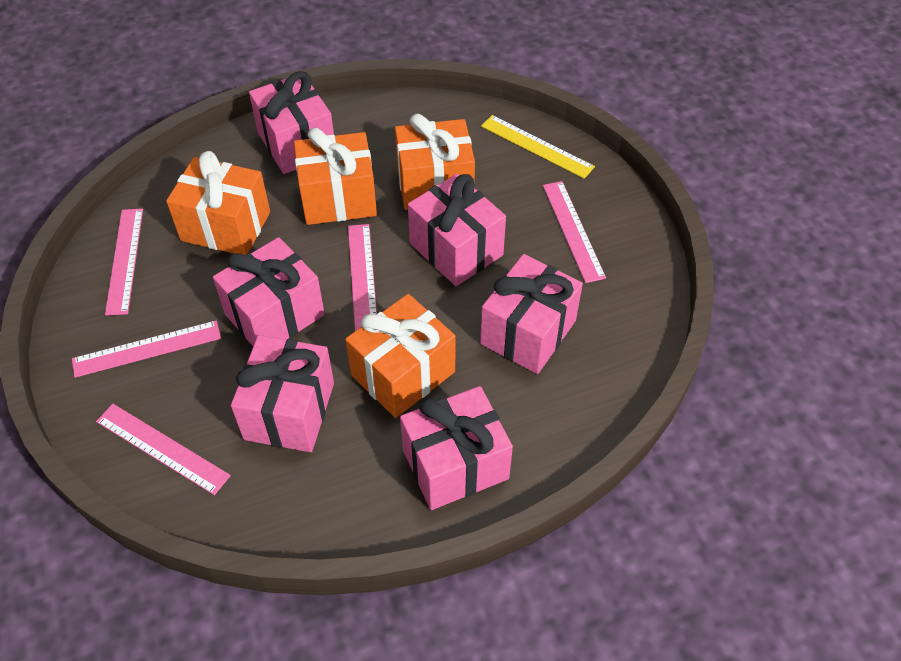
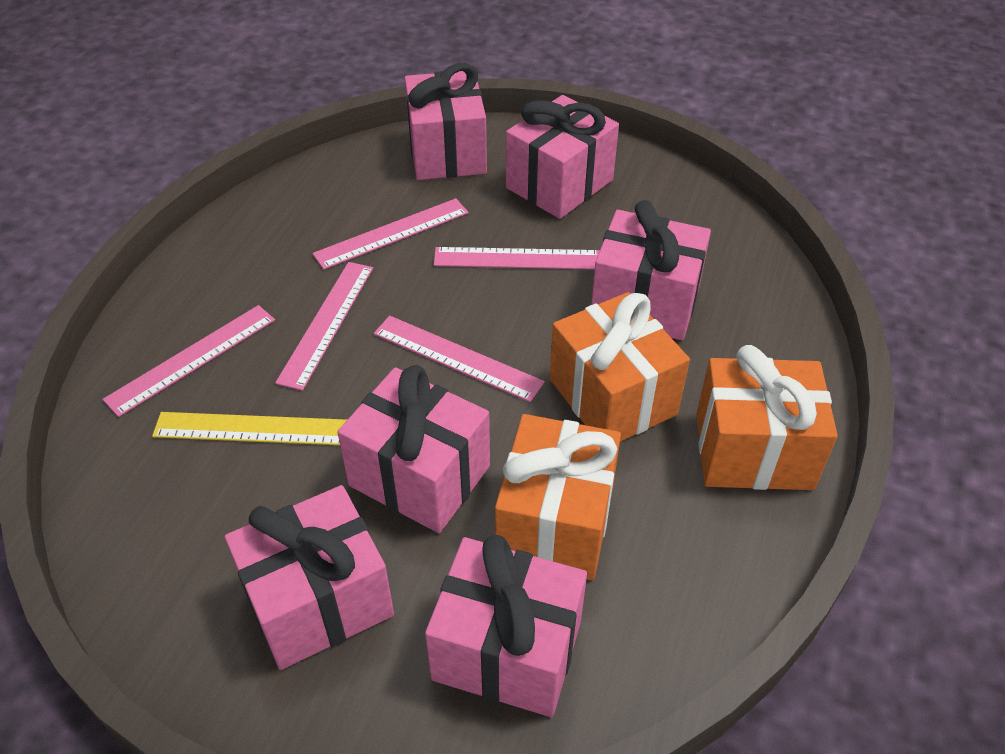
orange gift: 4 -> 3

